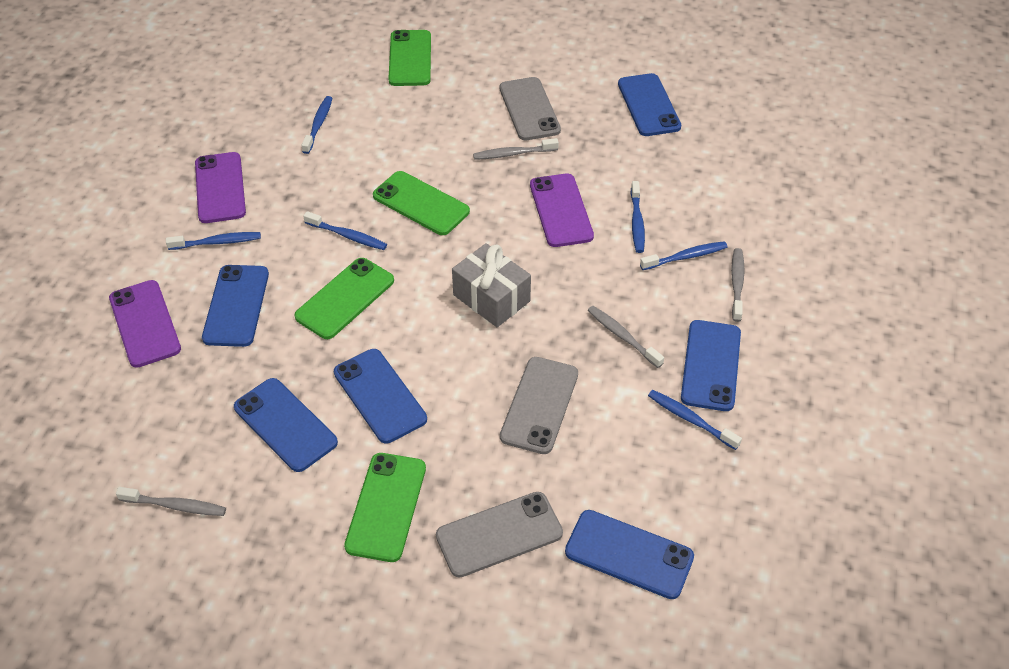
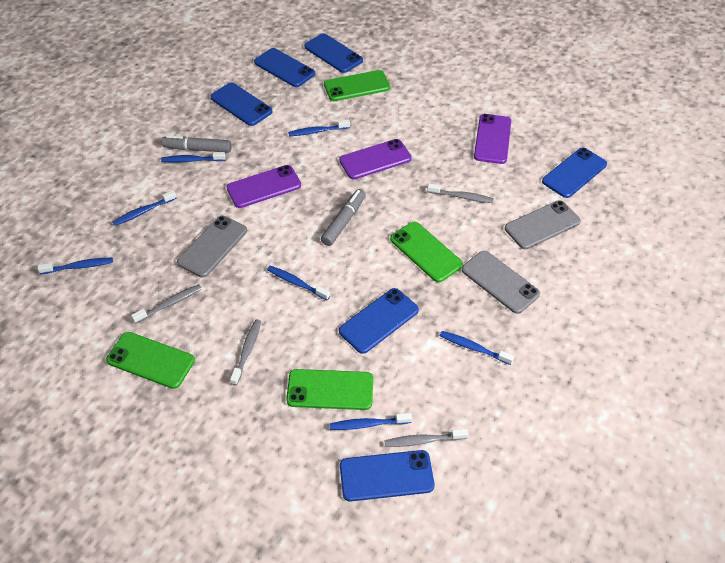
blue toothbrush: 6 -> 7
grey gift: 1 -> 0
grey marker: 0 -> 2

